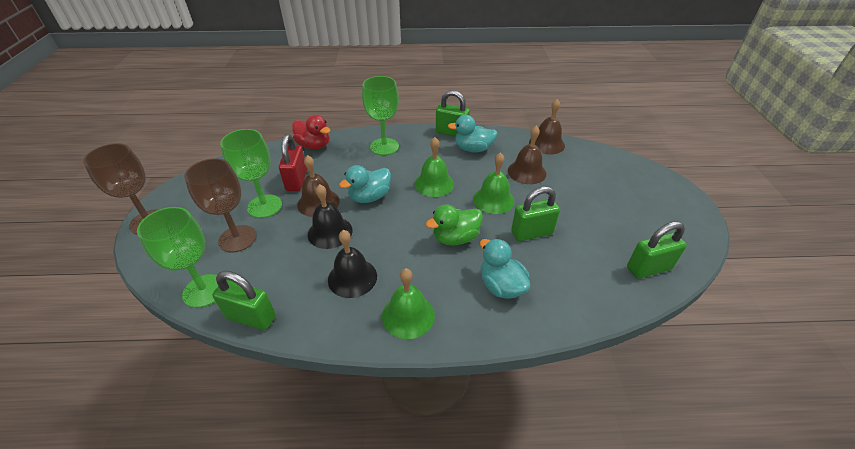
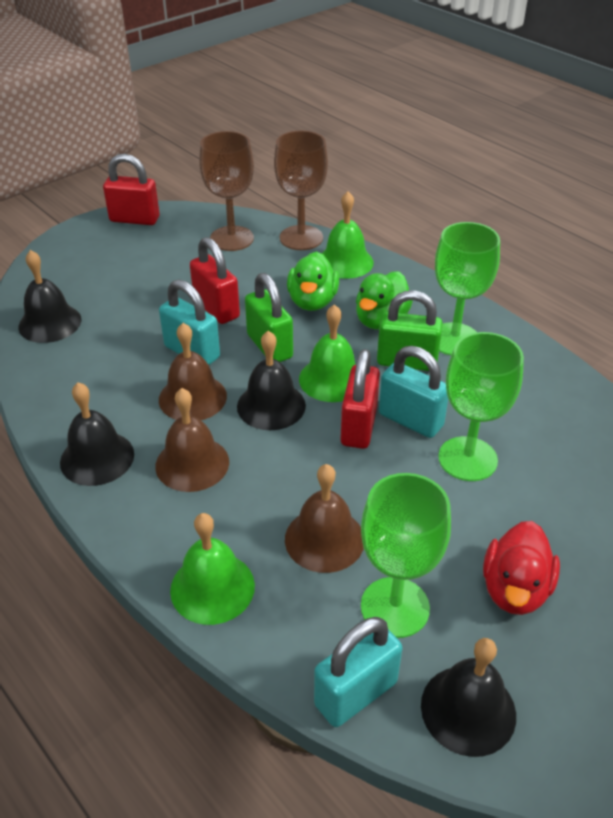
black bell: 2 -> 4
green duck: 1 -> 2
green padlock: 4 -> 2
red padlock: 1 -> 3
turquoise duck: 3 -> 0
turquoise padlock: 0 -> 3

